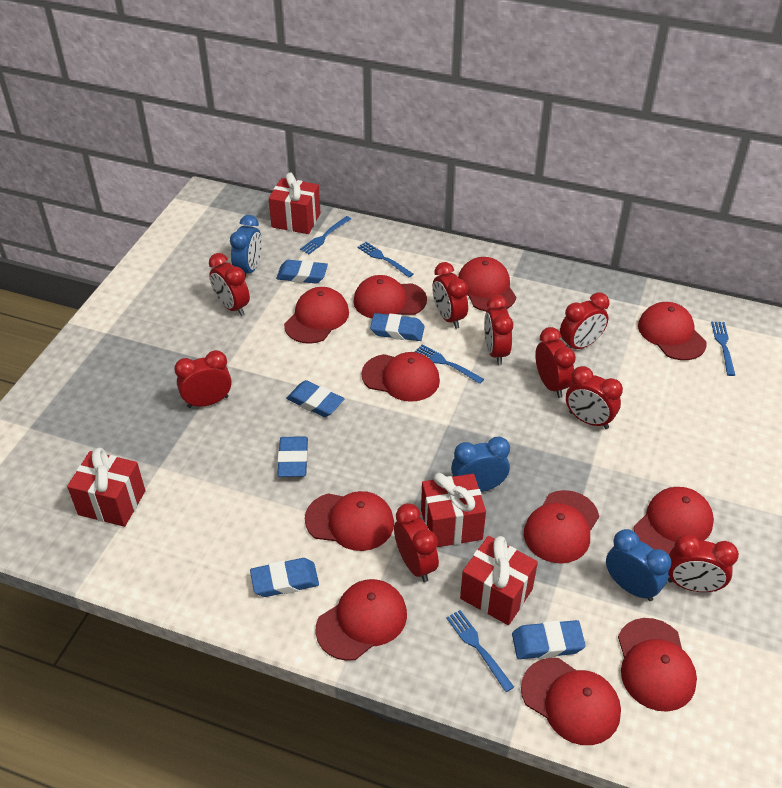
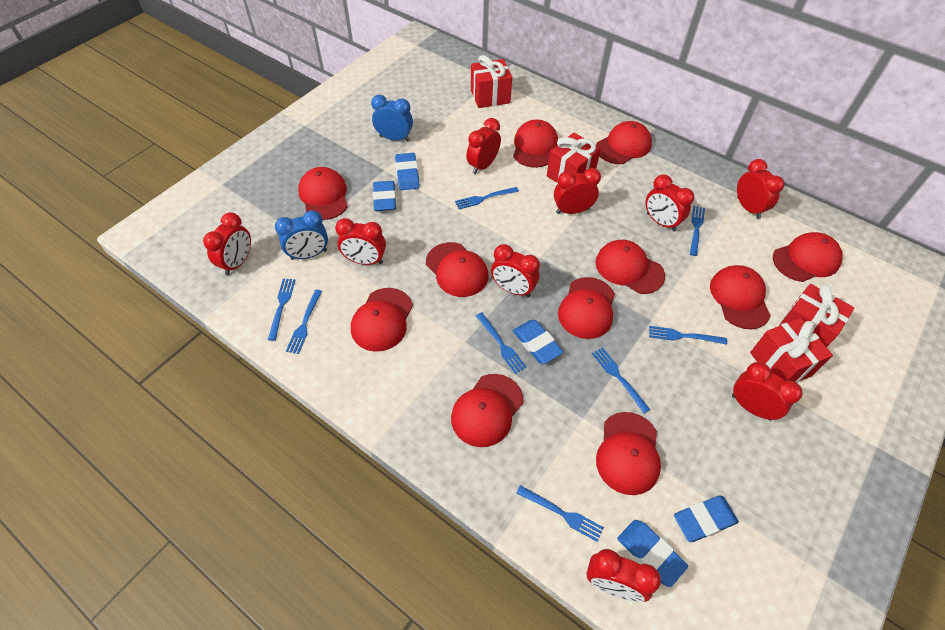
blue clock: 3 -> 2
blue eraser: 6 -> 5
blue fork: 5 -> 8

